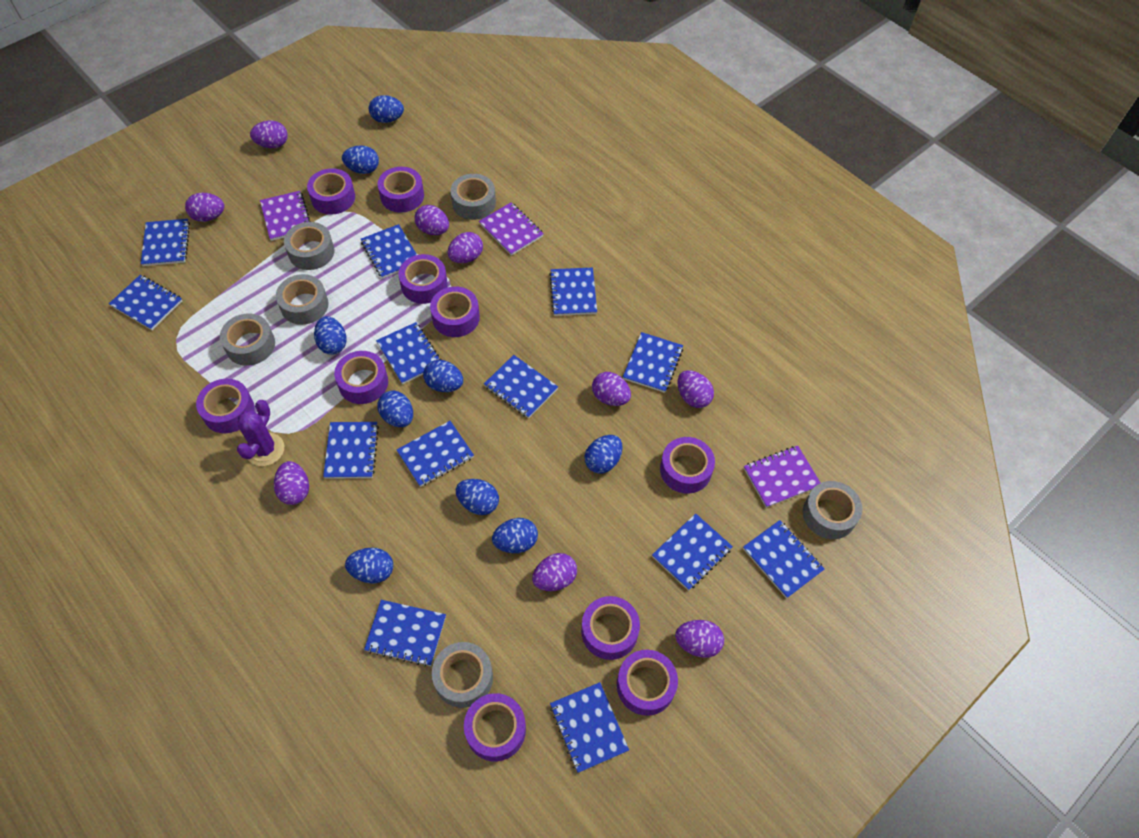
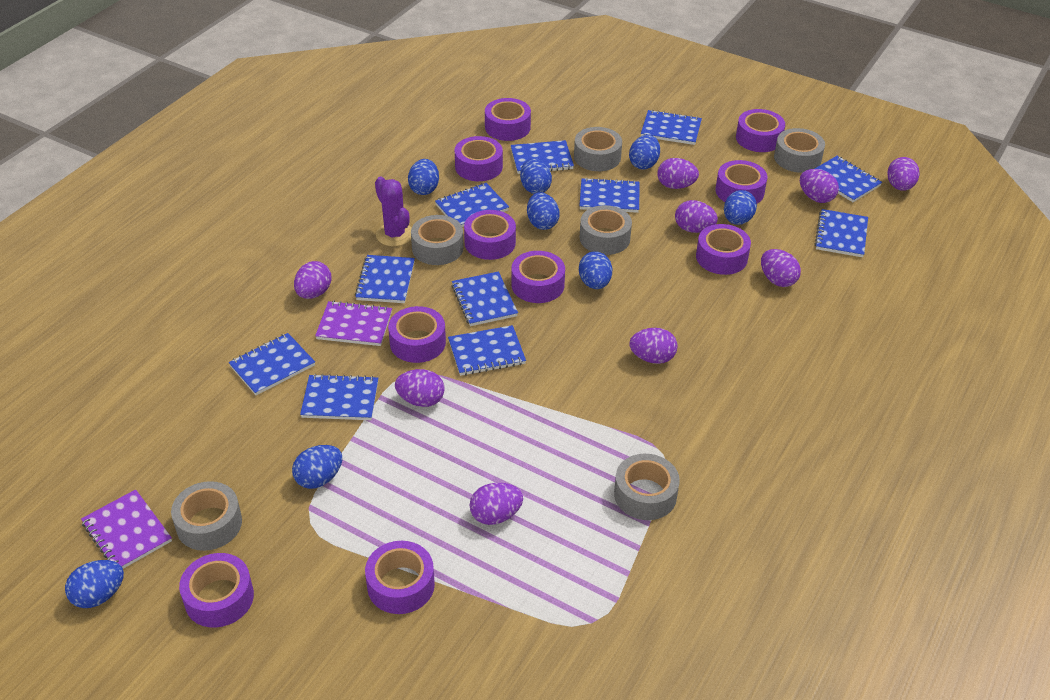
blue egg: 9 -> 8
blue notebook: 13 -> 11
purple notebook: 3 -> 2

